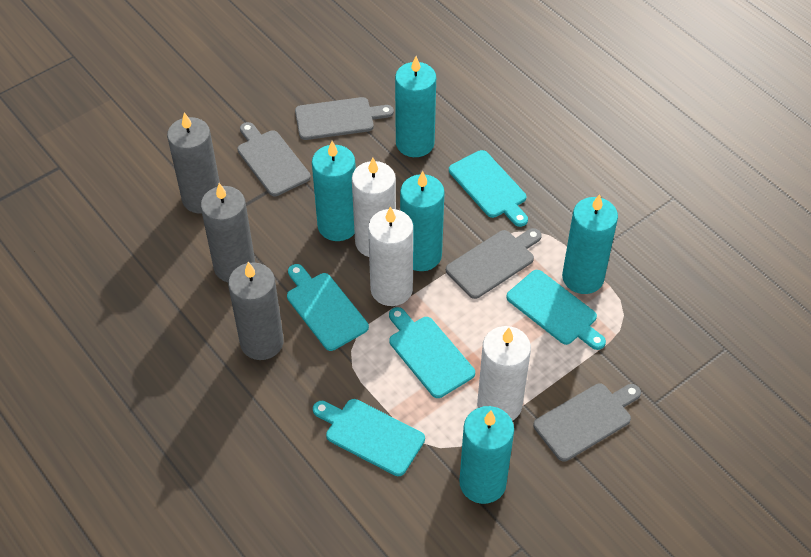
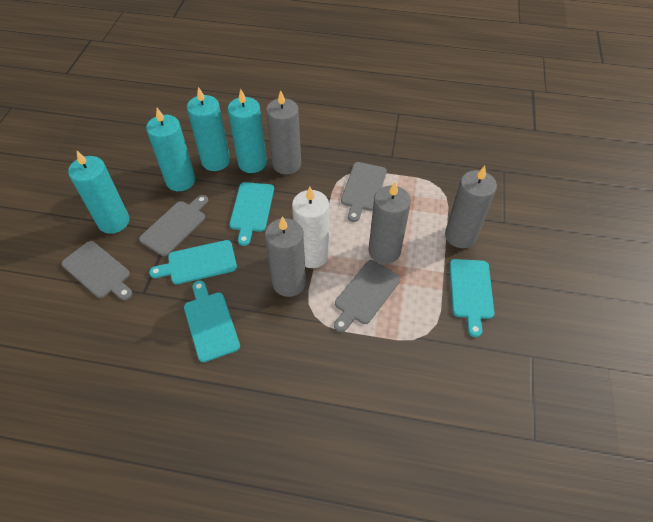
grey candle: 3 -> 4
turquoise candle: 5 -> 4
turquoise cutting board: 5 -> 4
white candle: 3 -> 1

